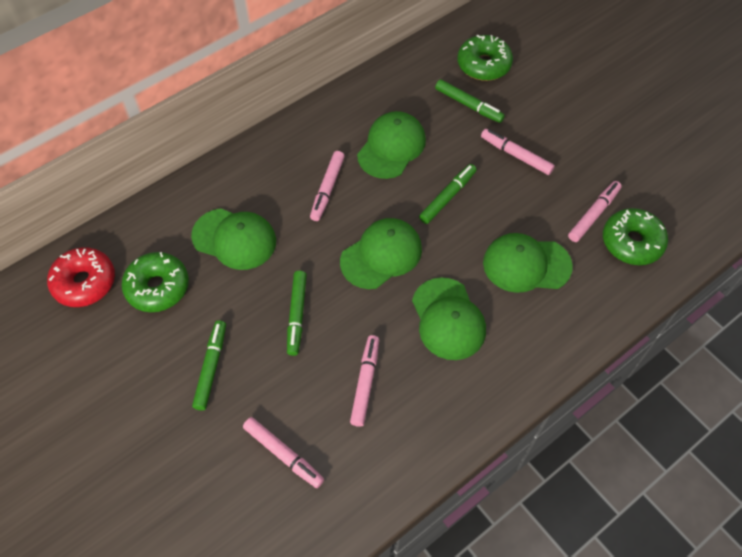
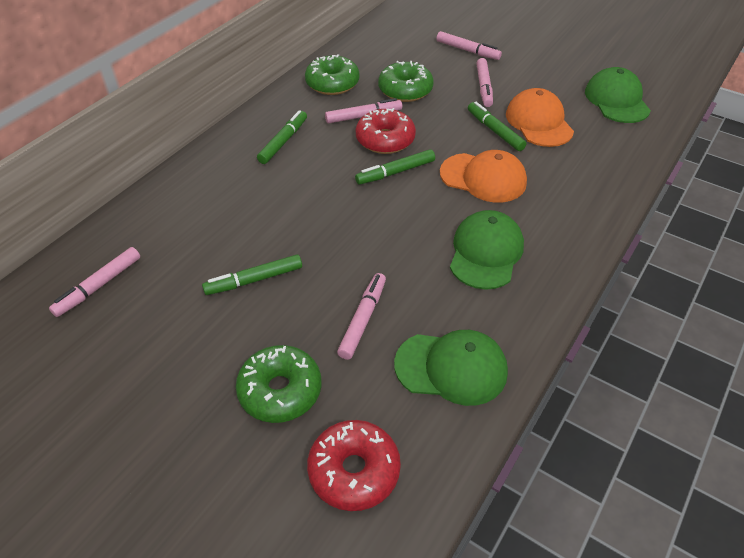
green cap: 5 -> 3
orange cap: 0 -> 2
red donut: 1 -> 2

